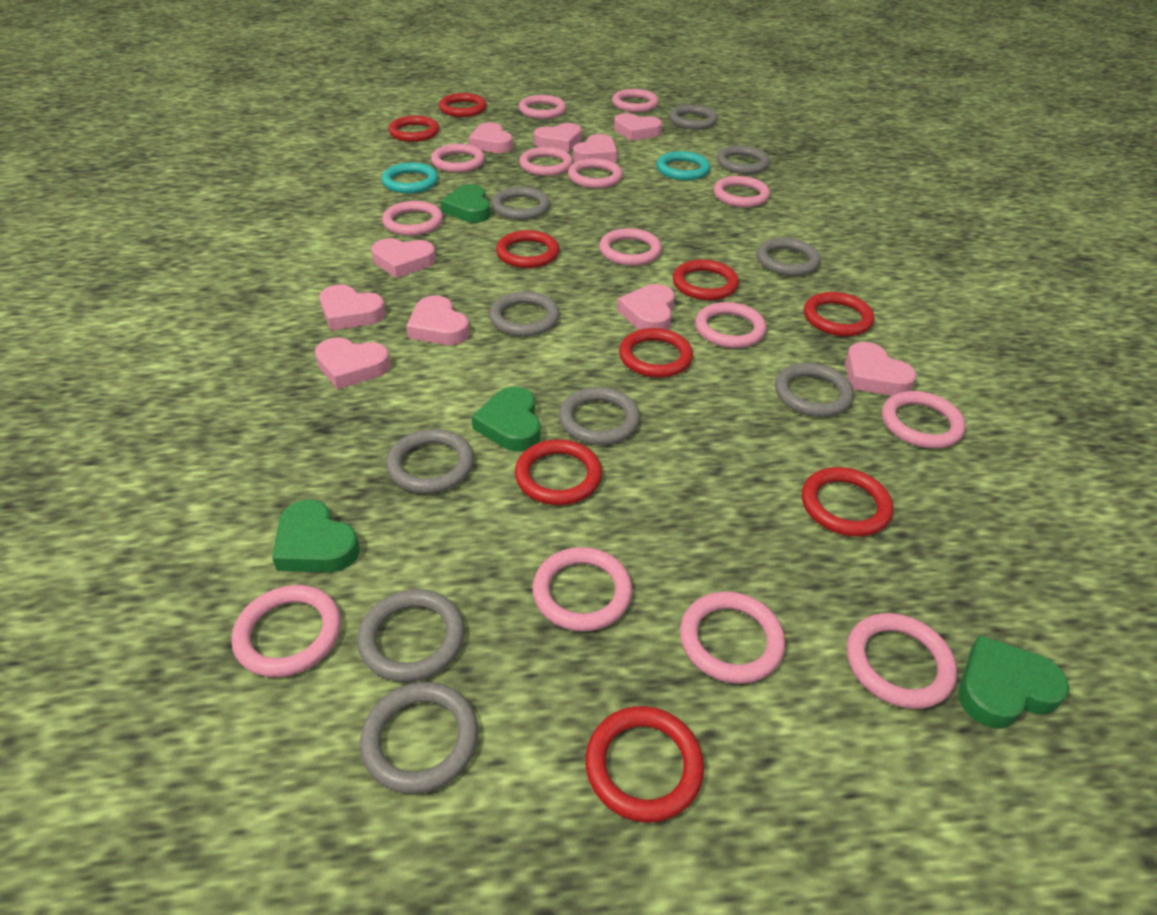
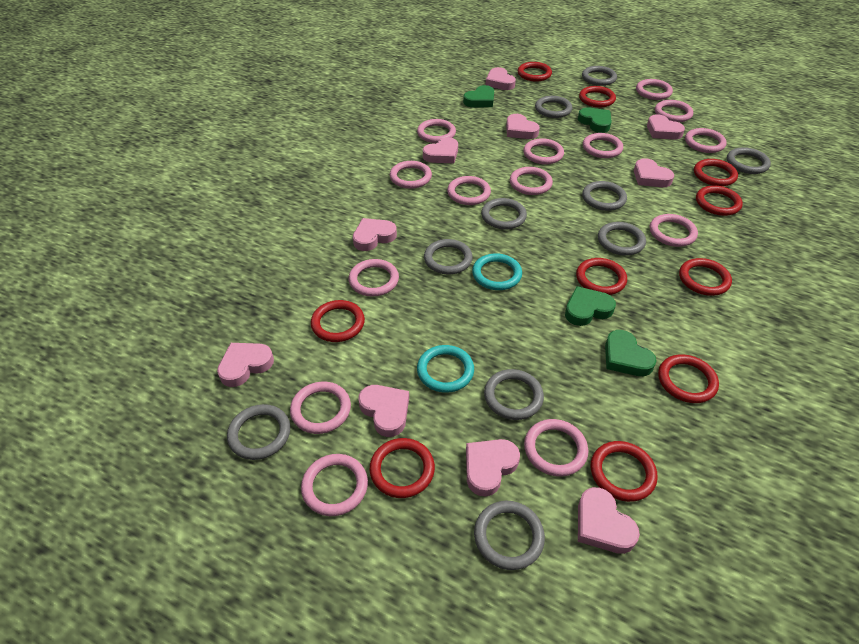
red ring: 9 -> 10

